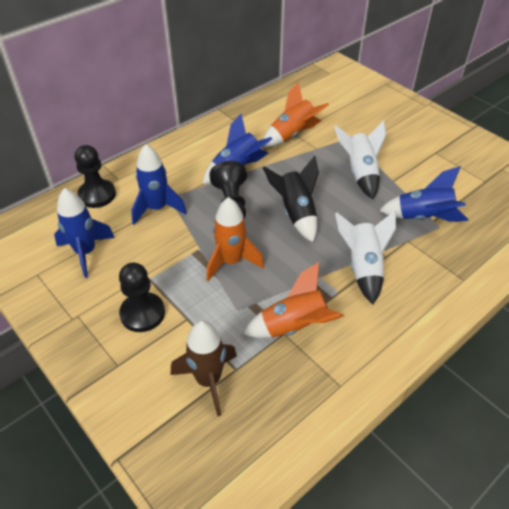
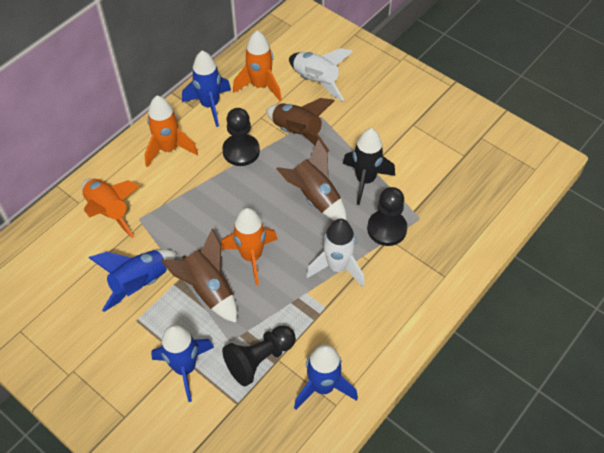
brown rocket: 1 -> 3
orange rocket: 3 -> 4

